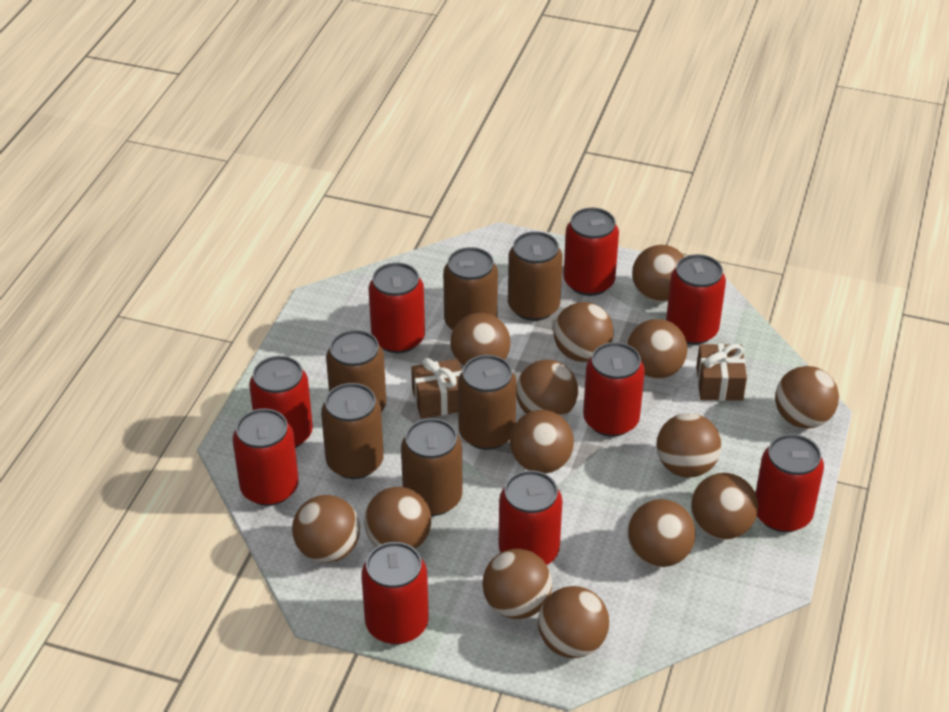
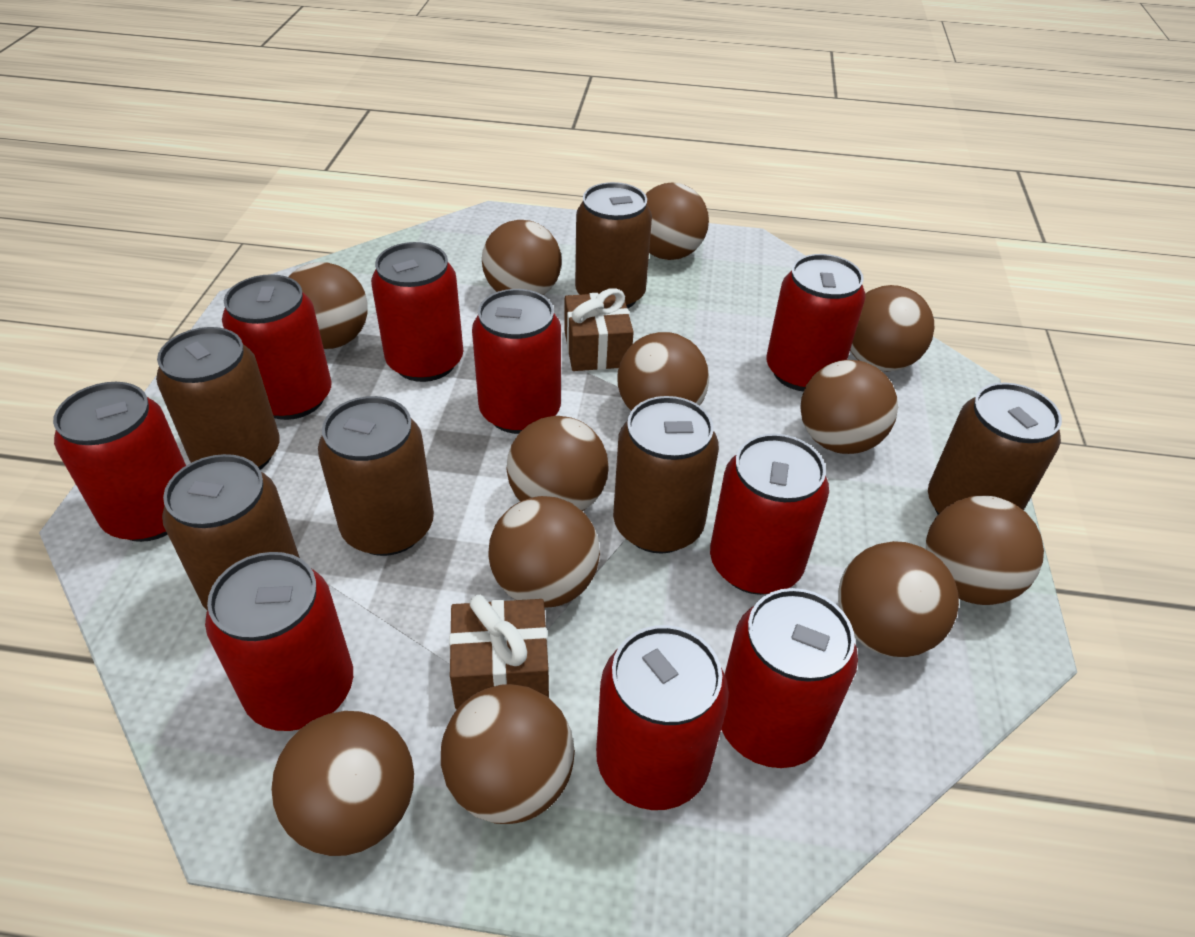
brown ball: 14 -> 12

